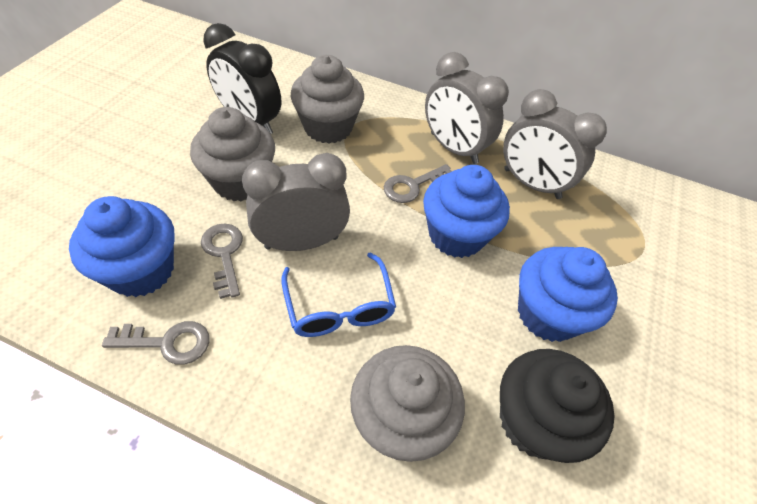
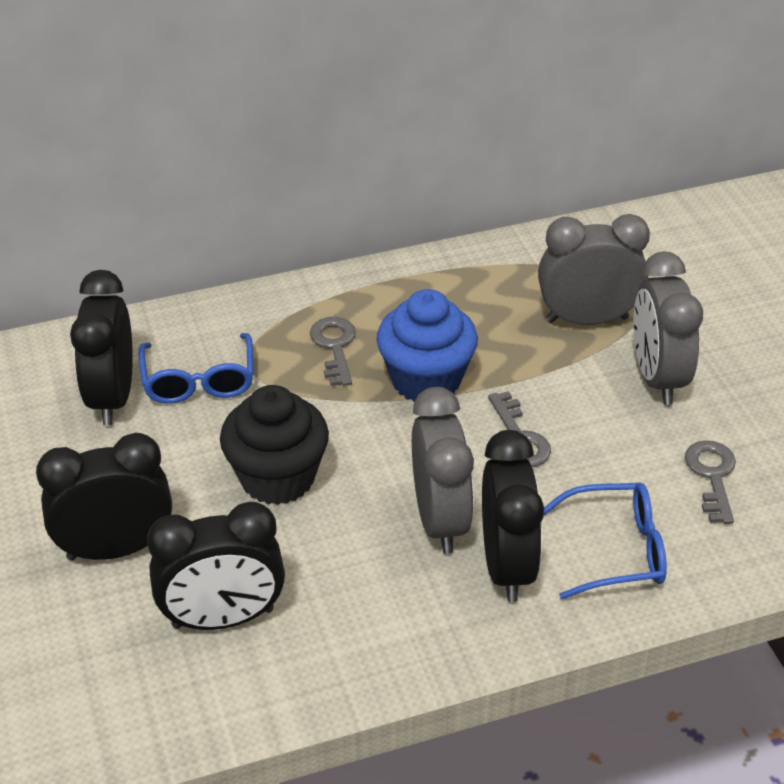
black clock: 1 -> 4
blue cupcake: 3 -> 1
blue glasses: 1 -> 2
grey cupcake: 3 -> 0

